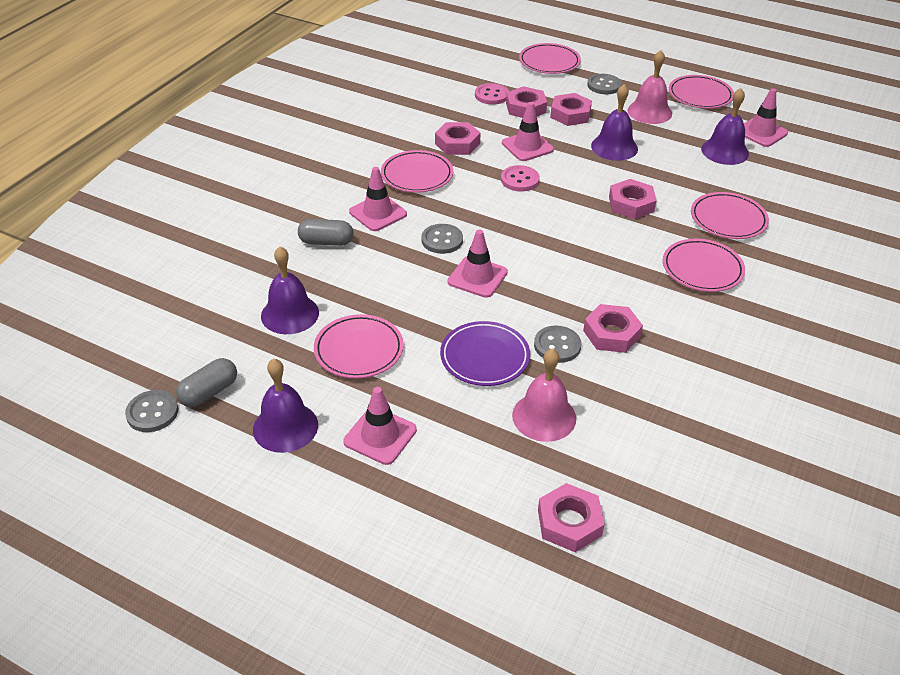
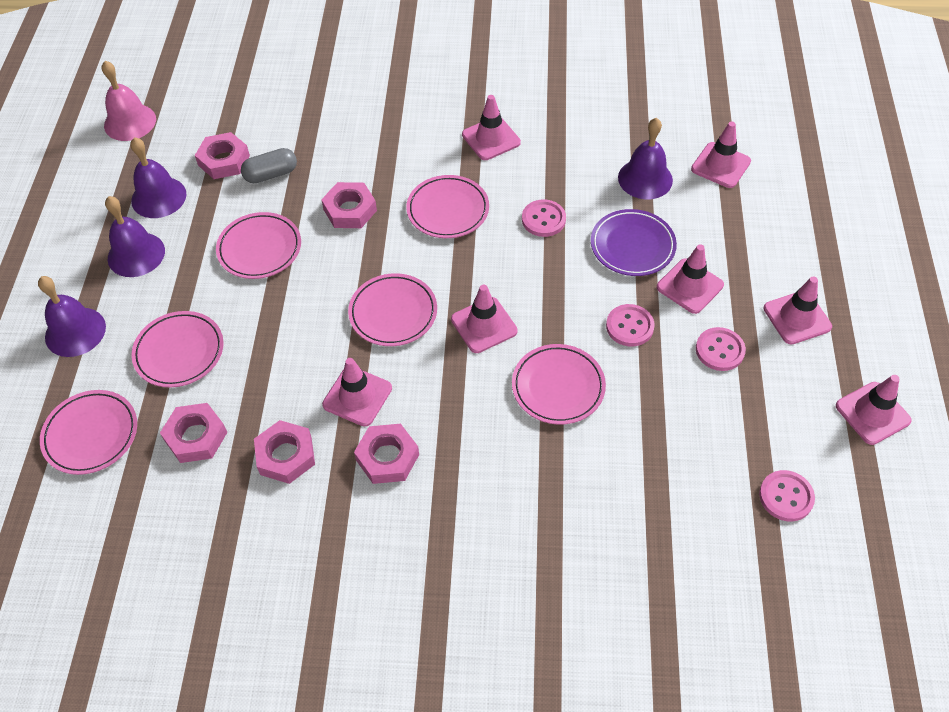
grey button: 4 -> 0
grey capsule: 2 -> 1
pink bell: 2 -> 1
pink button: 2 -> 4
pink nut: 6 -> 5
pink traffic cone: 5 -> 7

